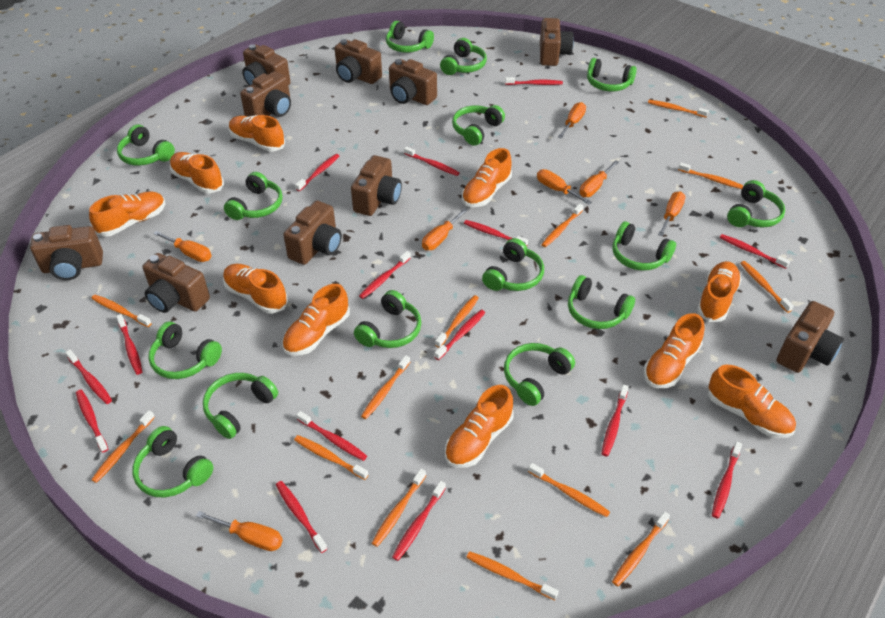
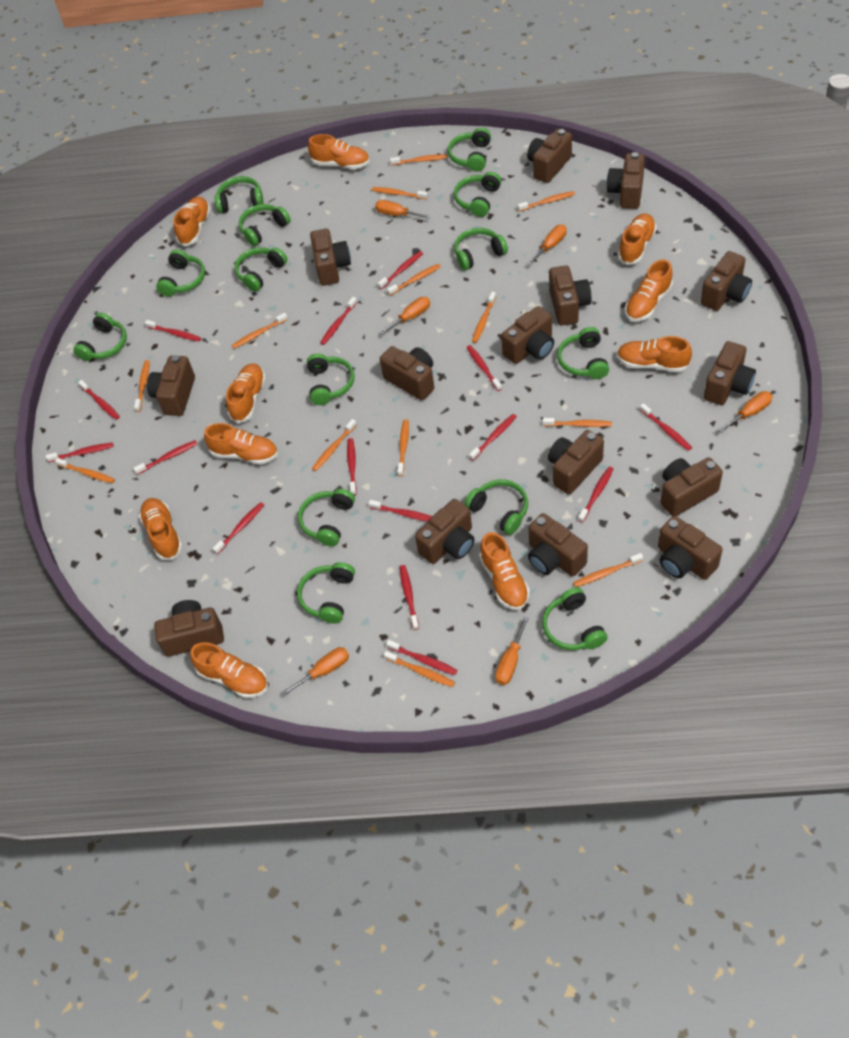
brown camera: 10 -> 15
green headphones: 15 -> 14
orange screwdriver: 7 -> 6

